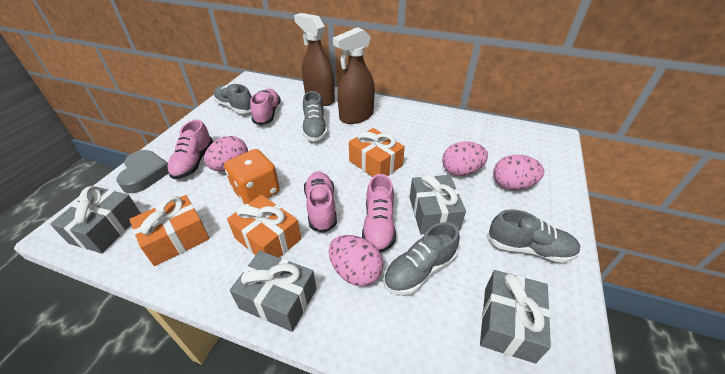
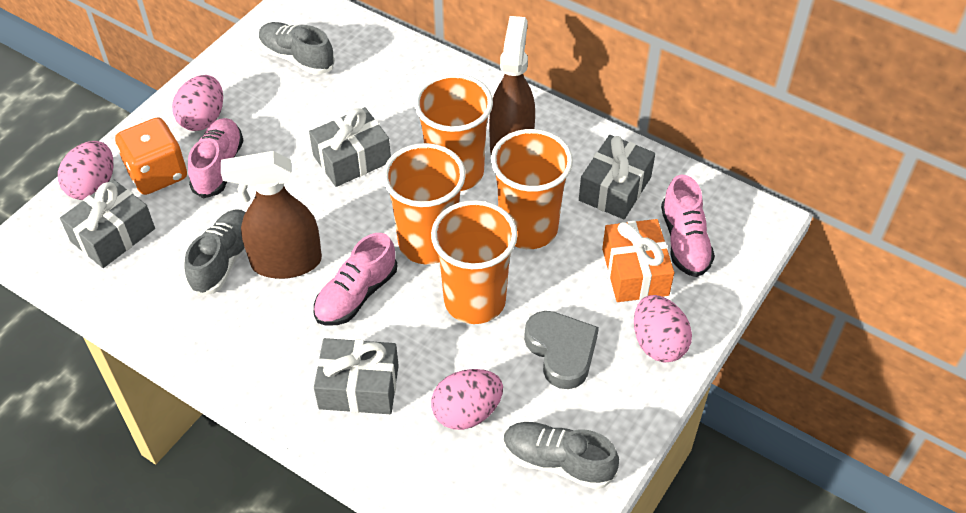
grey shoe: 4 -> 3
orange cup: 0 -> 4
orange gift: 3 -> 1
pink shoe: 4 -> 3

